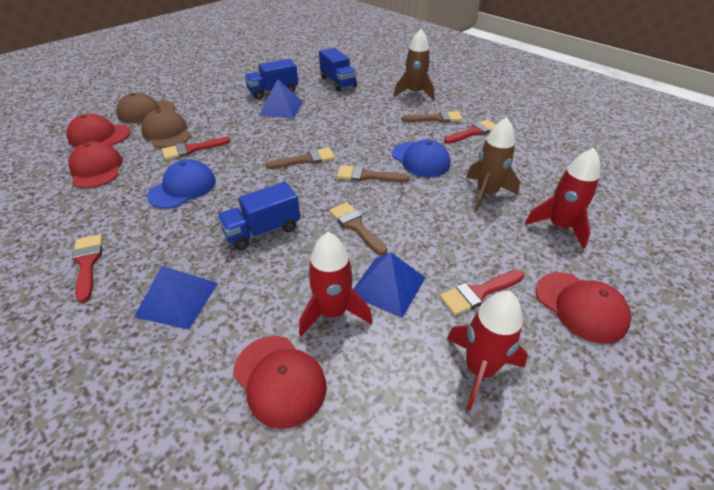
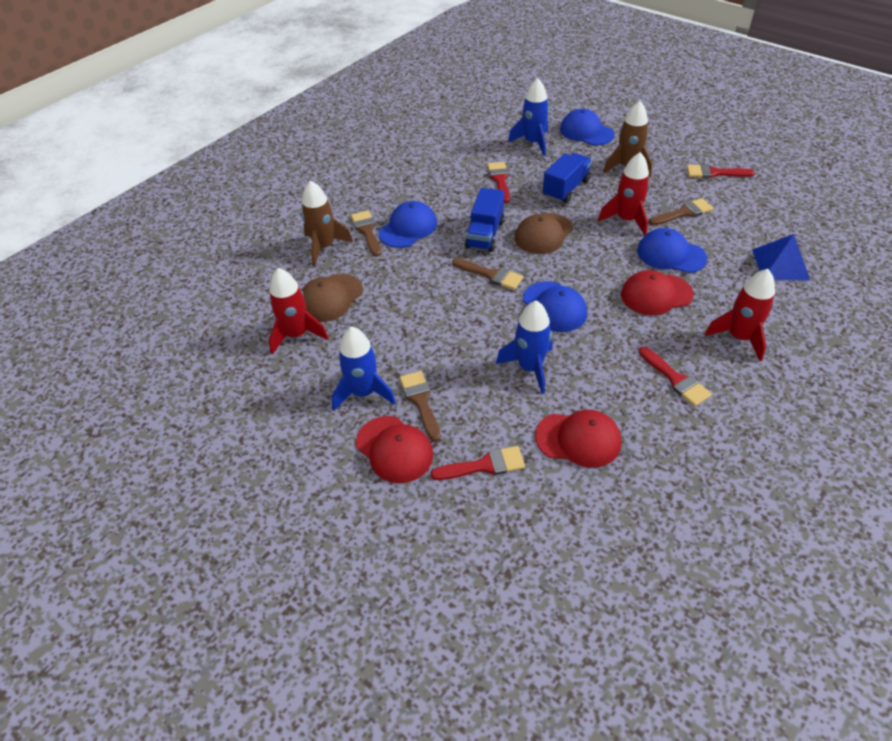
blue cap: 2 -> 4
blue pyramid: 3 -> 1
blue rocket: 0 -> 3
blue truck: 3 -> 2
red cap: 4 -> 3

